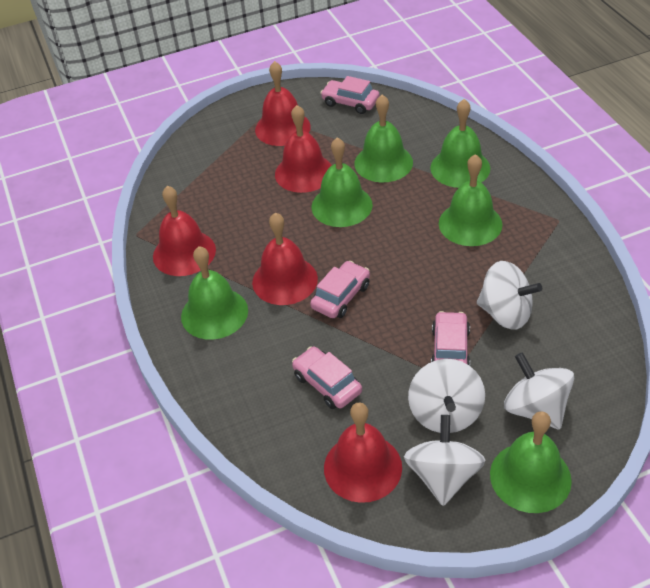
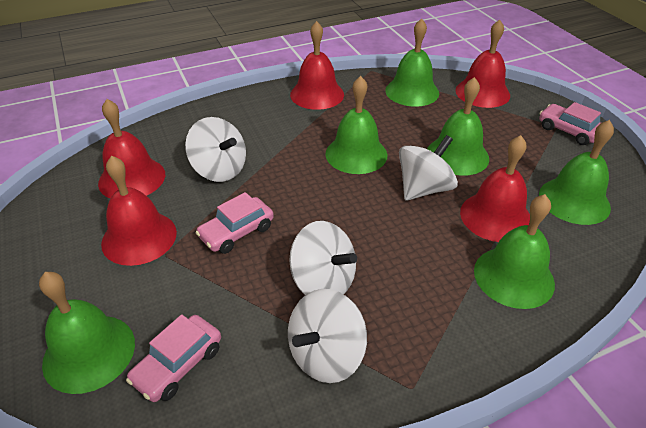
pink car: 4 -> 3

